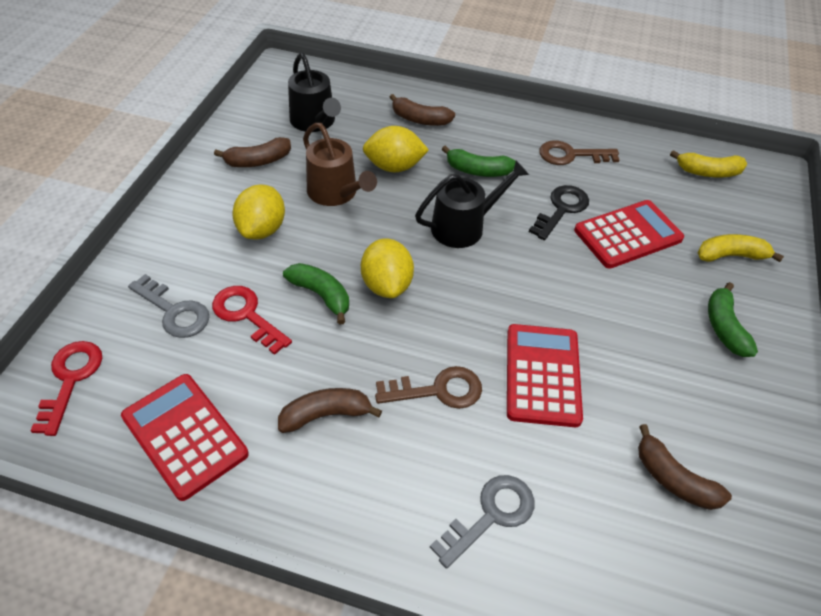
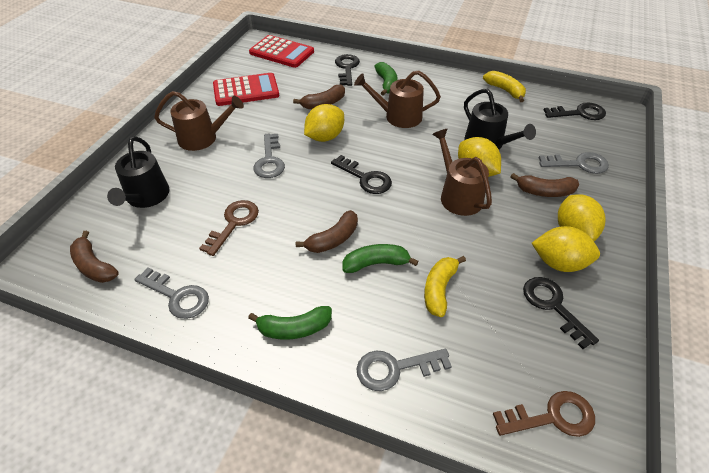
black key: 1 -> 4
brown watering can: 1 -> 3
grey key: 2 -> 4
red calculator: 3 -> 2
red key: 2 -> 0
yellow lemon: 3 -> 4

